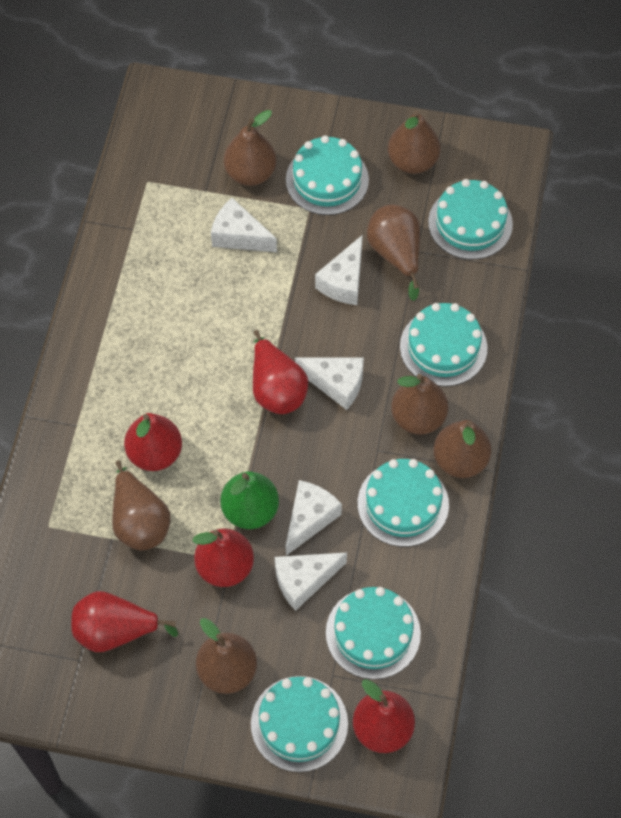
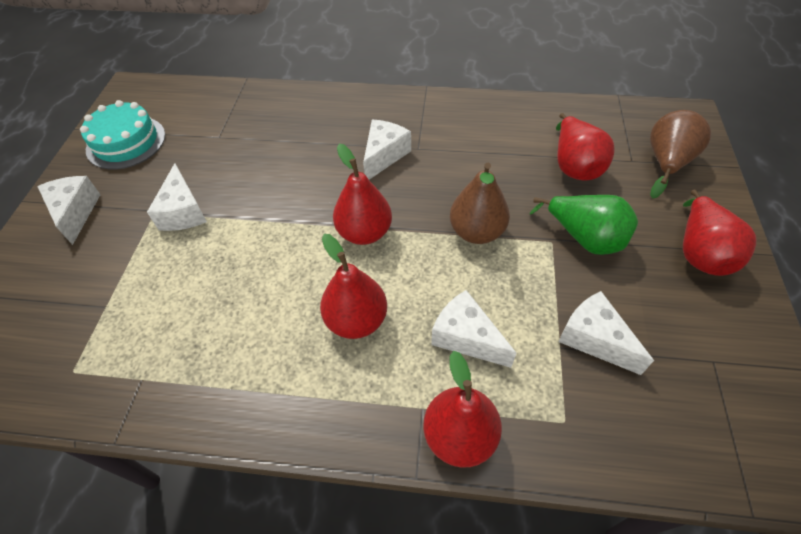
brown pear: 7 -> 2
turquoise cake: 6 -> 1

